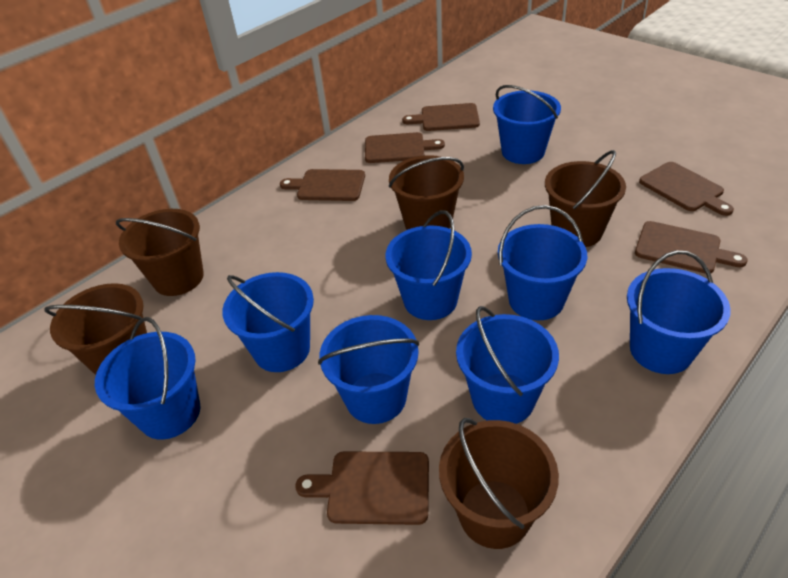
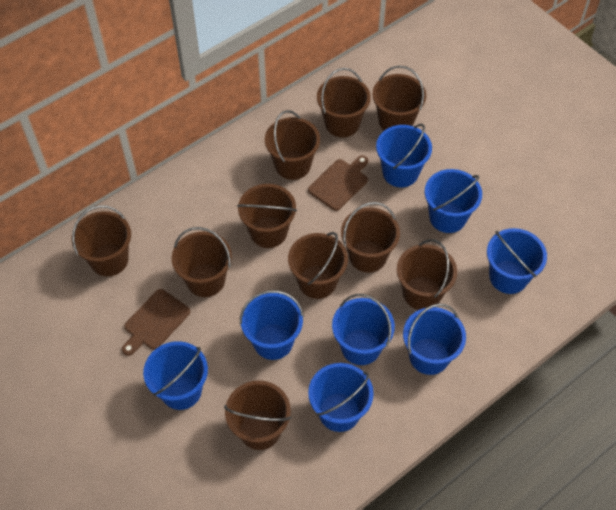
brown bucket: 5 -> 10
brown cutting board: 6 -> 2

